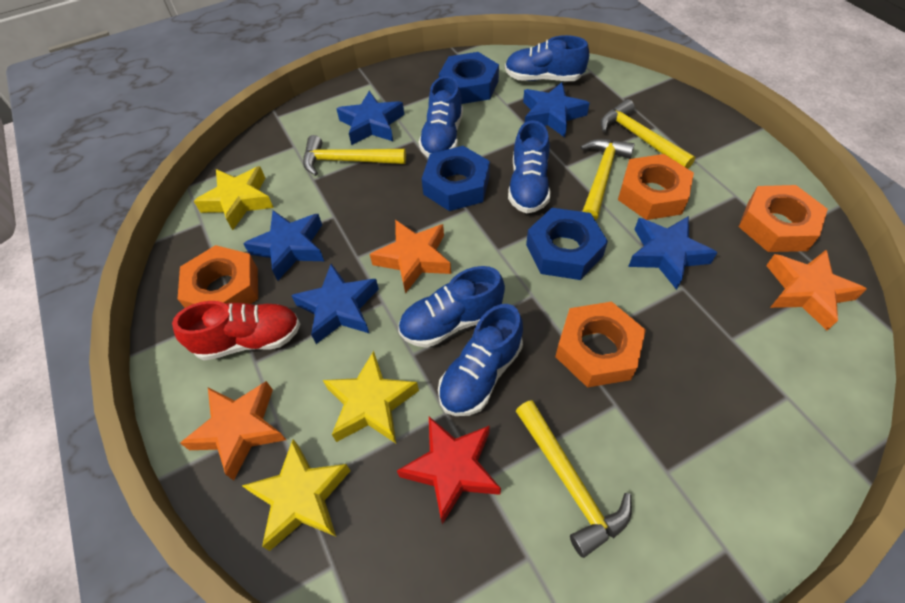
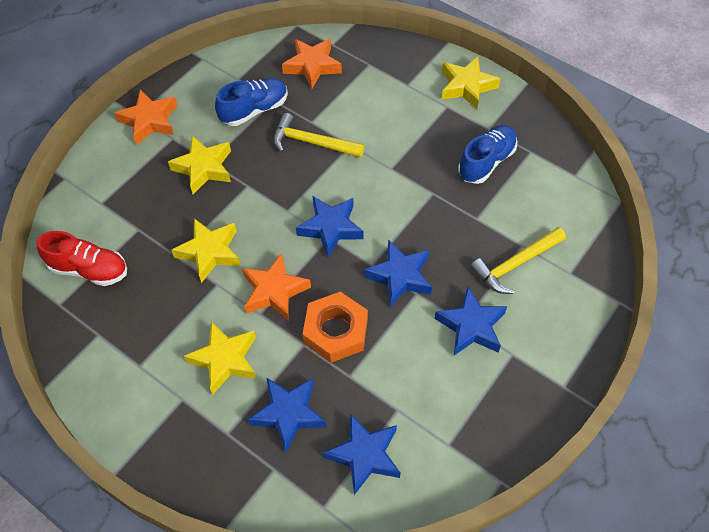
blue nut: 3 -> 0
blue shoe: 5 -> 2
orange nut: 4 -> 1
red star: 1 -> 0
yellow hammer: 4 -> 2
yellow star: 3 -> 4

